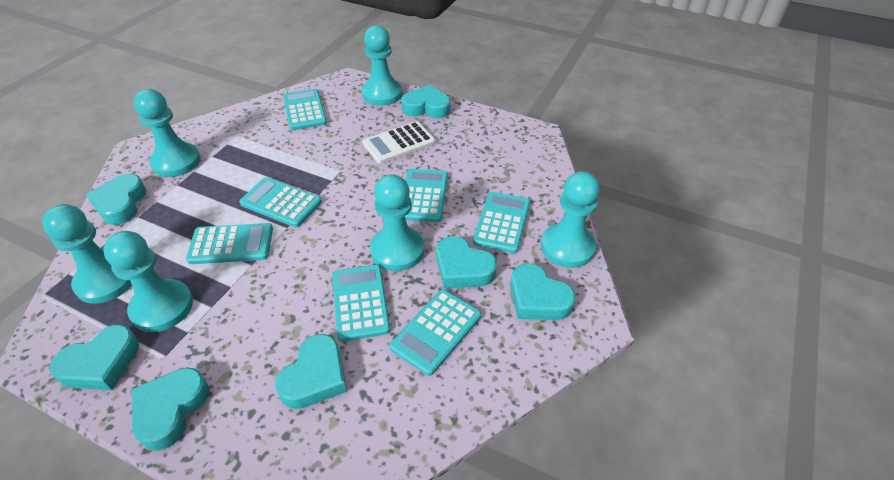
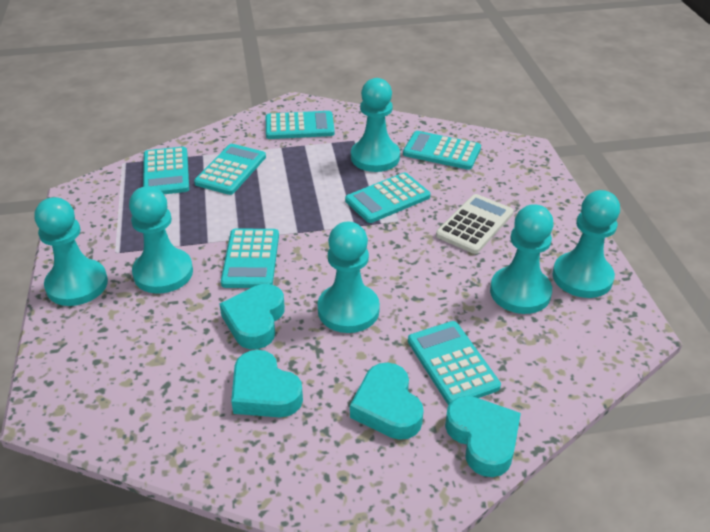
turquoise heart: 7 -> 4

